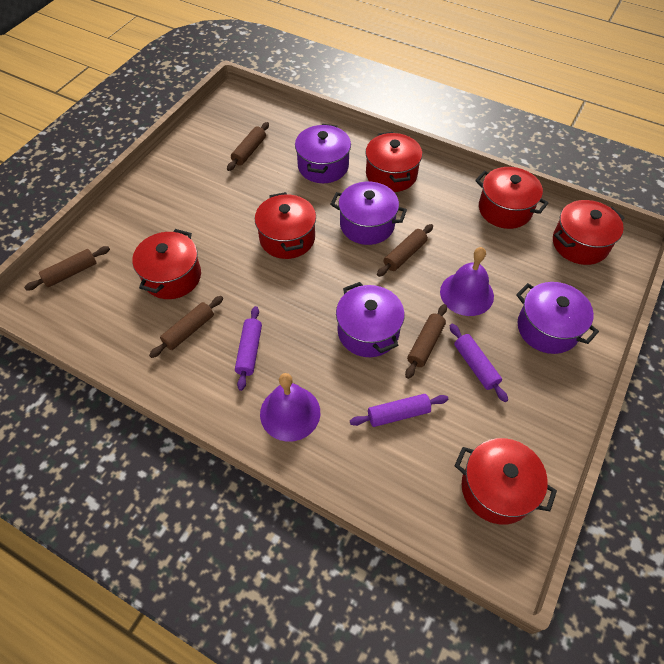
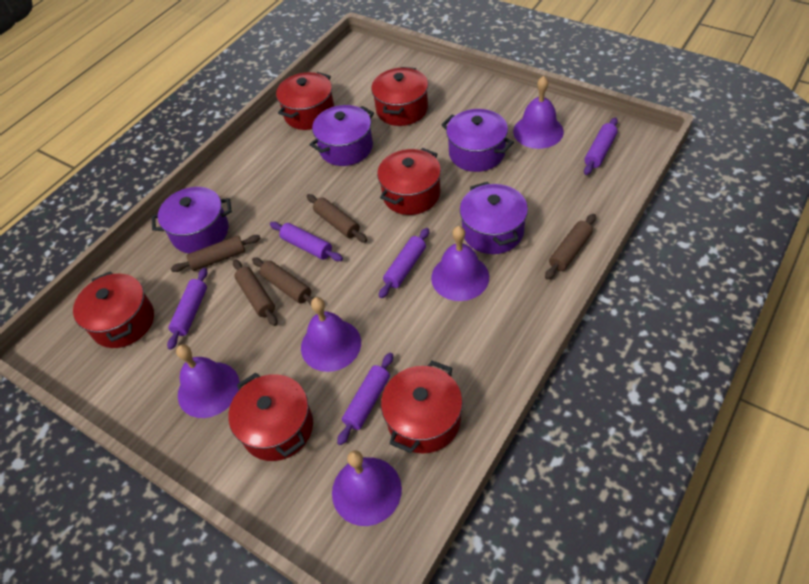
purple bell: 2 -> 5
purple rolling pin: 3 -> 5

